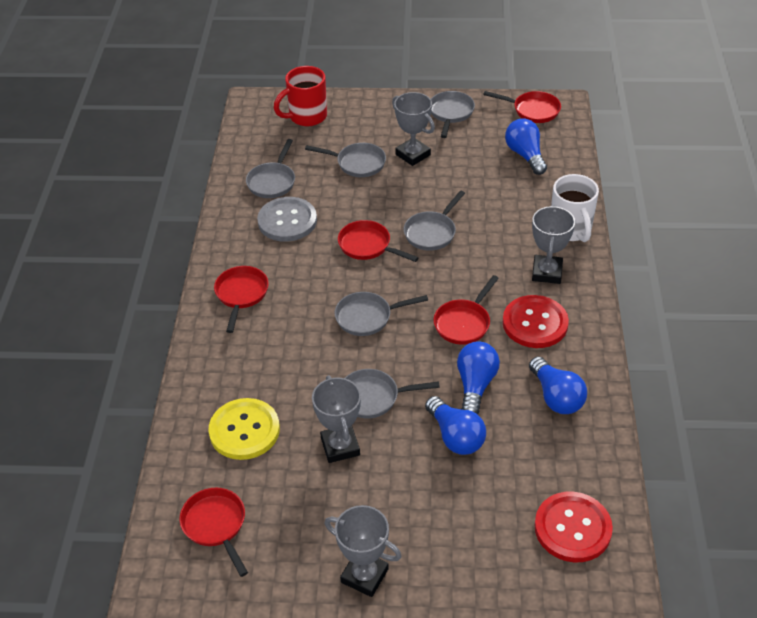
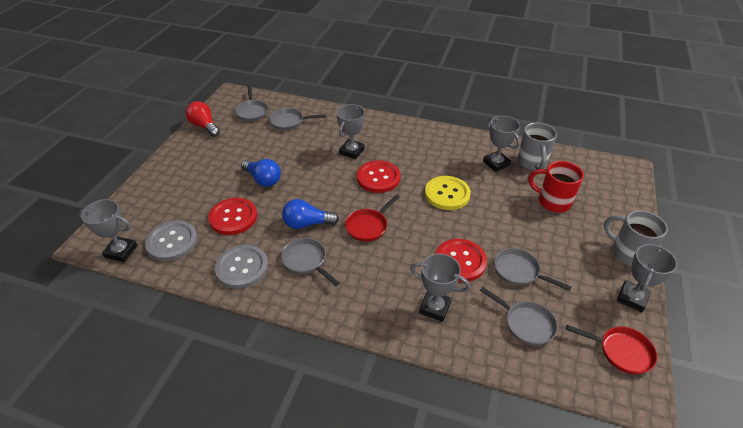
blue light bulb: 4 -> 2
grey button: 1 -> 2
grey mug: 0 -> 2
grey pan: 6 -> 5
grey trophy: 4 -> 5
red button: 2 -> 3
red light bulb: 0 -> 1
red pan: 5 -> 2
white mug: 1 -> 0

